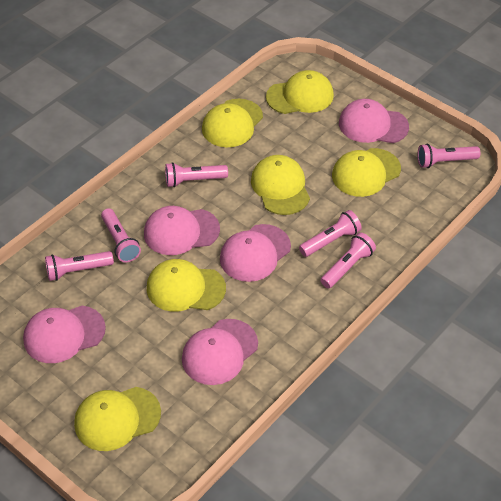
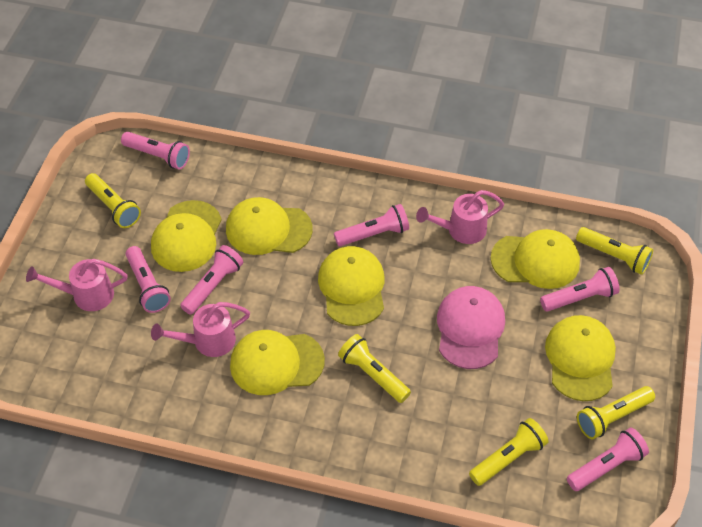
pink cap: 5 -> 1
pink watering can: 0 -> 3
yellow flashlight: 0 -> 5

